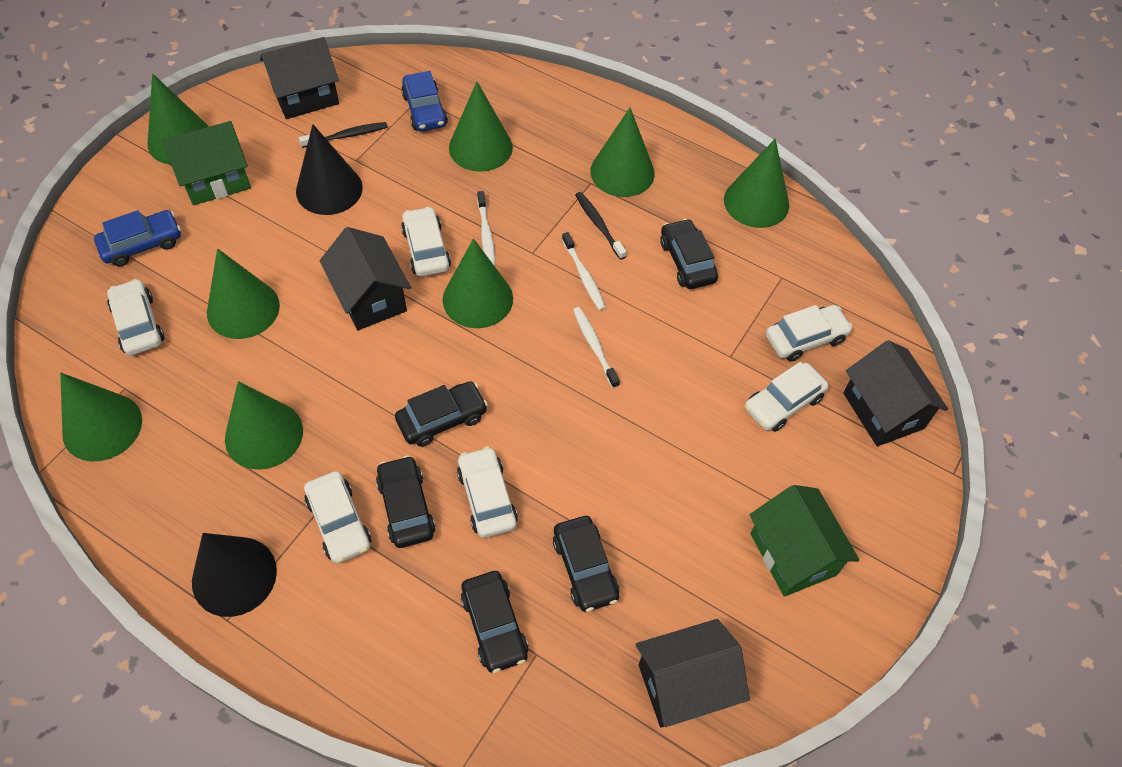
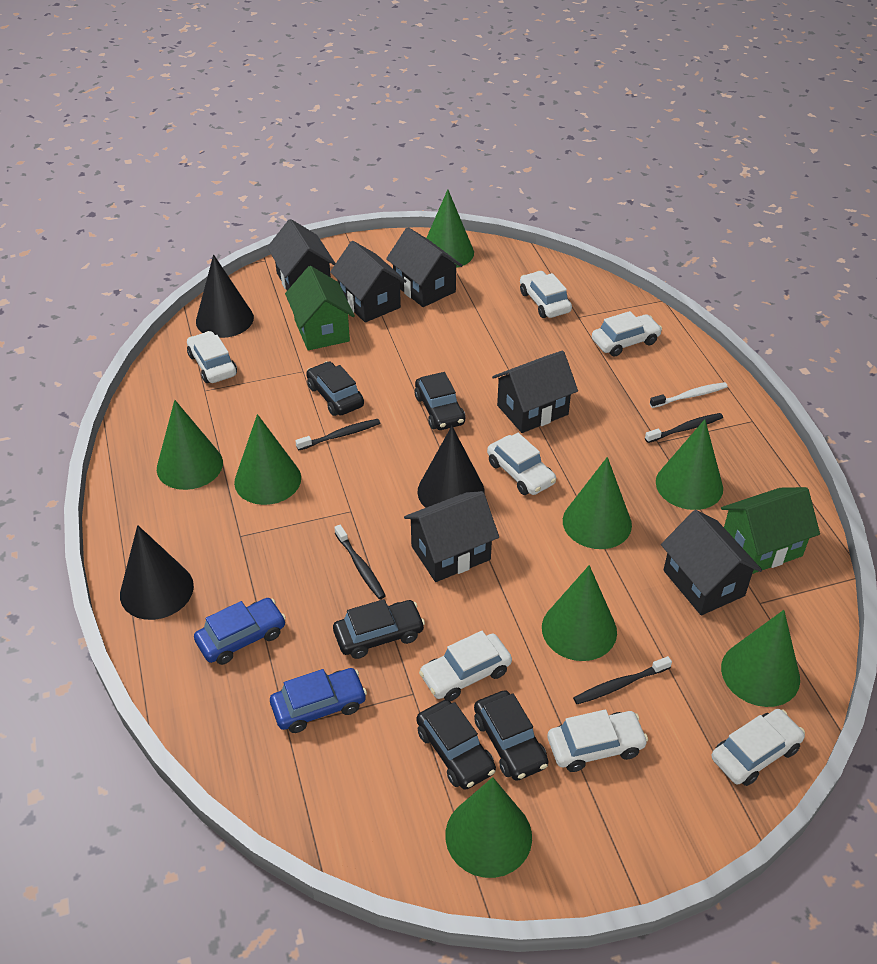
black cone: 2 -> 3
black house: 4 -> 6
black toothbrush: 2 -> 4
white car: 6 -> 7
white toothbrush: 3 -> 1

